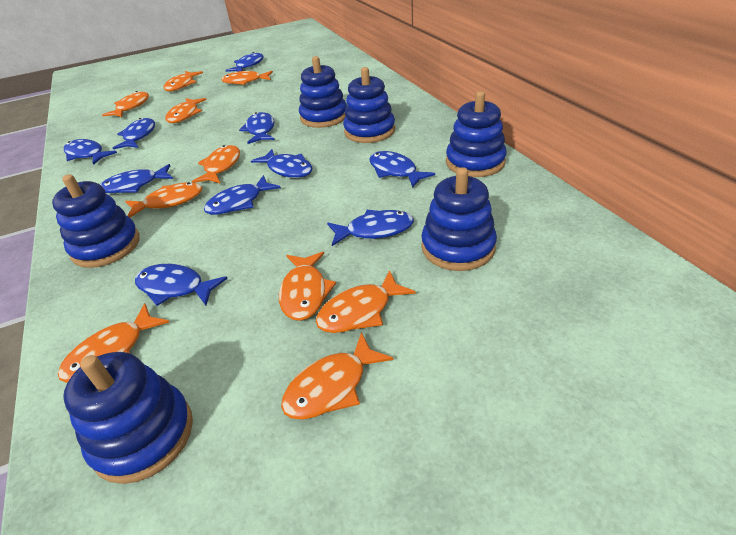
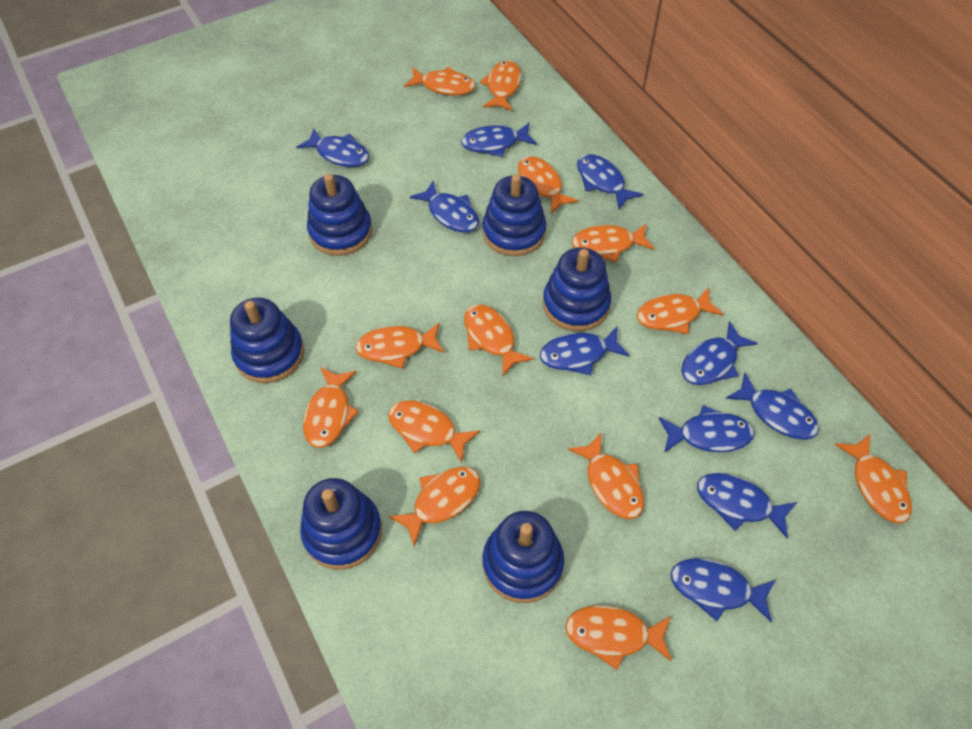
orange fish: 10 -> 13

